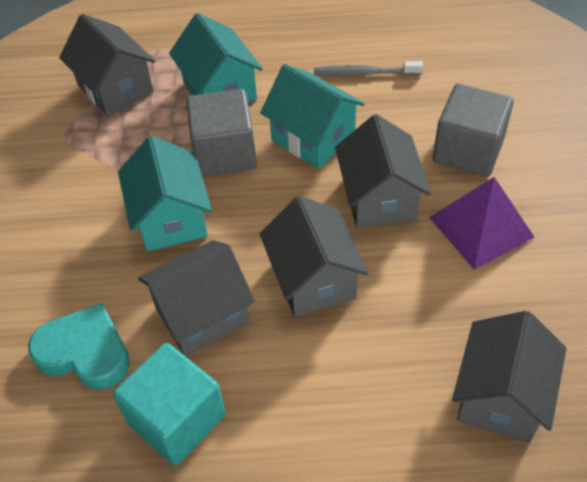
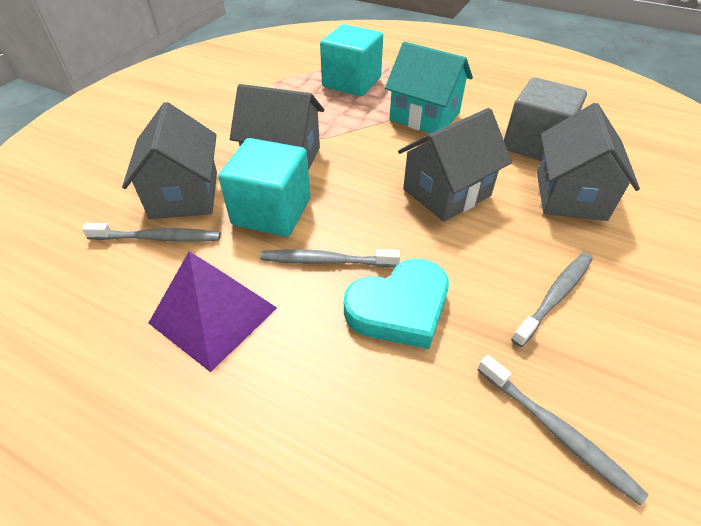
grey cube: 2 -> 1
grey house: 5 -> 4
grey toothbrush: 1 -> 4
turquoise cube: 1 -> 2
turquoise house: 3 -> 1

